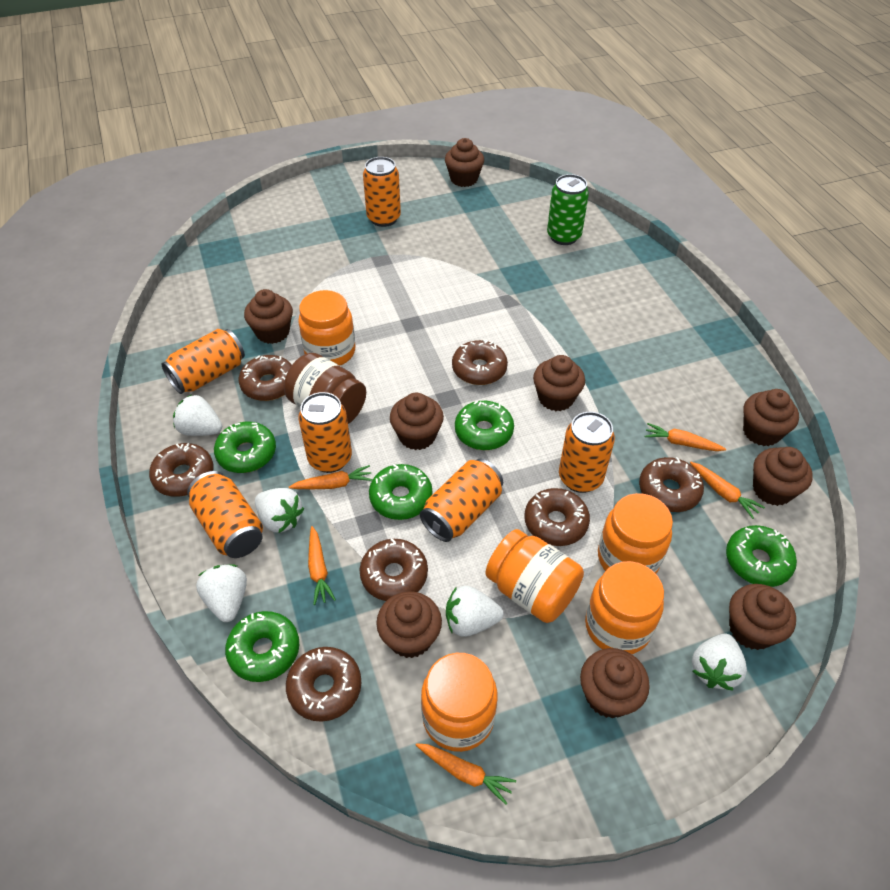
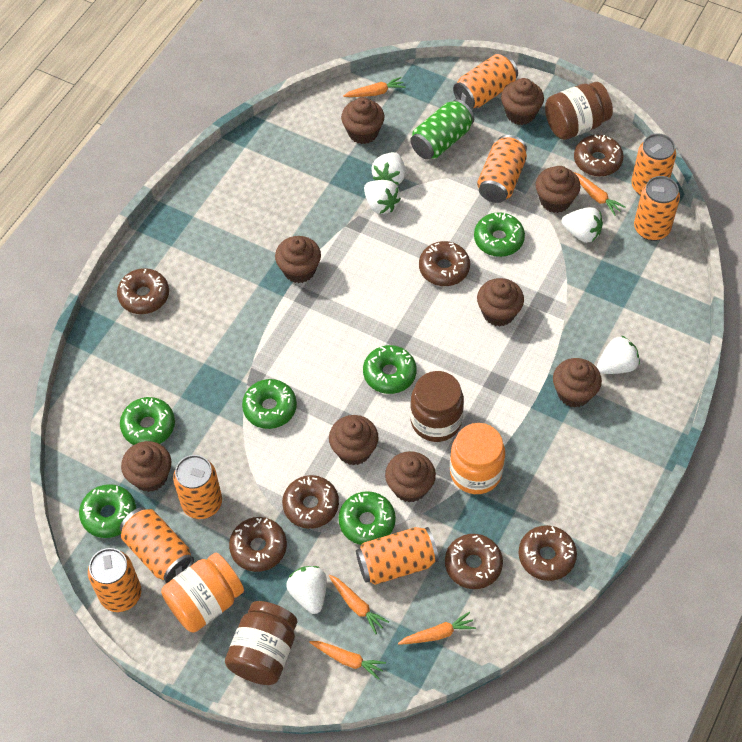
brown jar: 1 -> 3
green donut: 5 -> 6
orange can: 6 -> 8
orange jar: 5 -> 2

